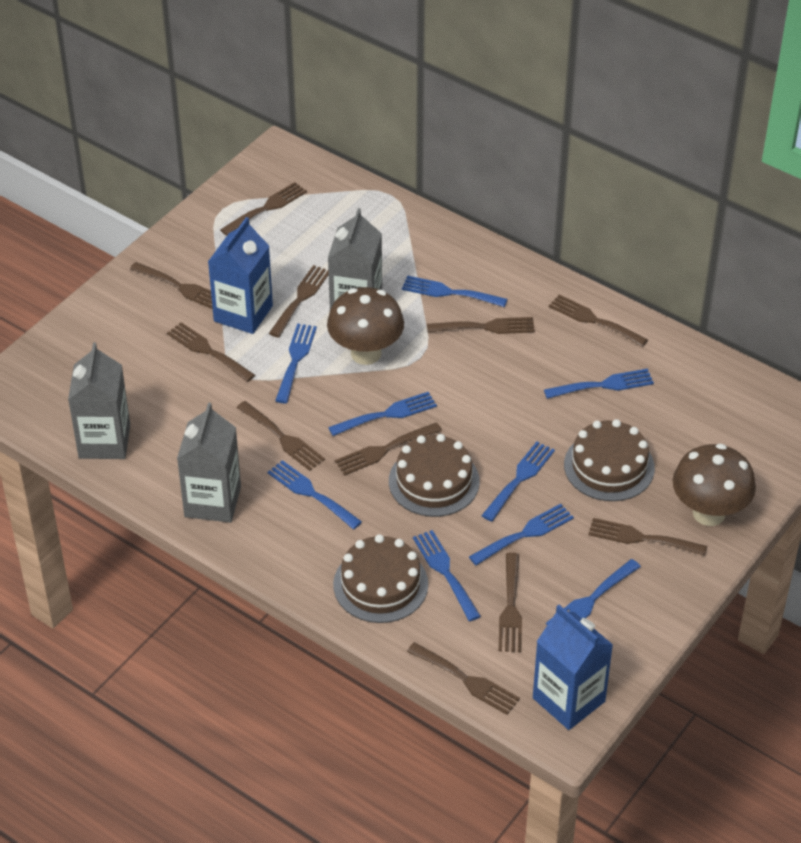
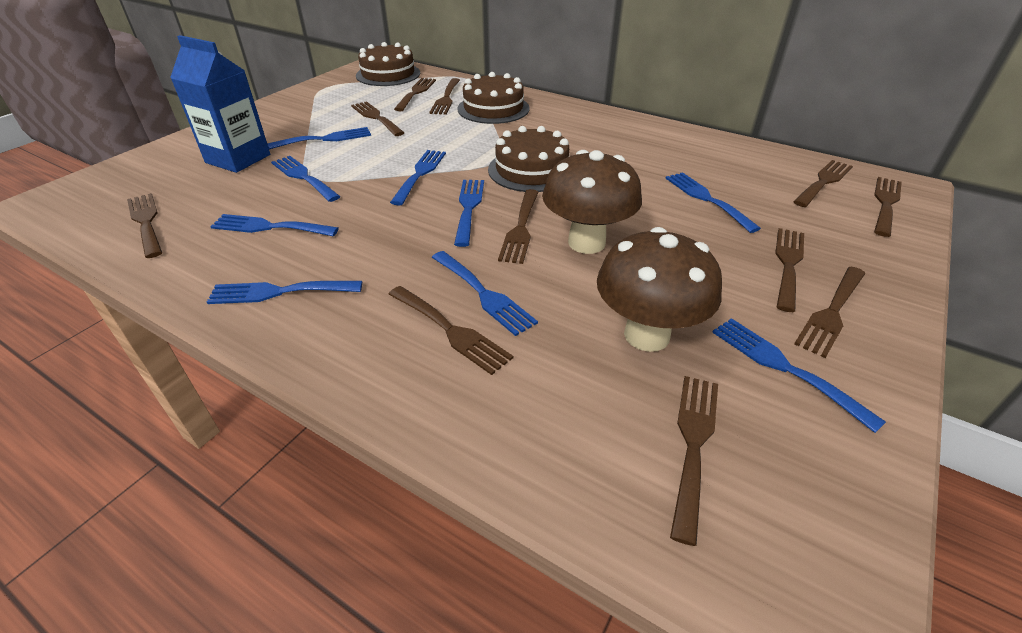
blue carton: 2 -> 1
grey carton: 3 -> 0

